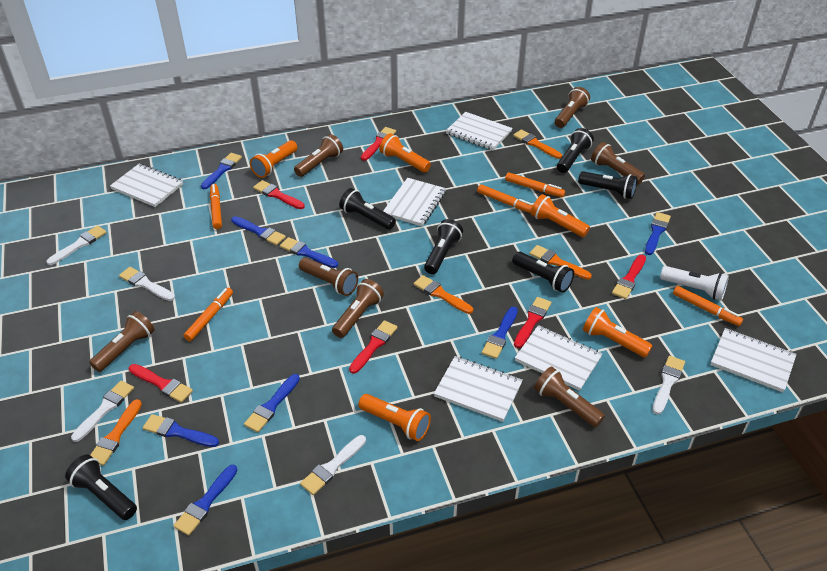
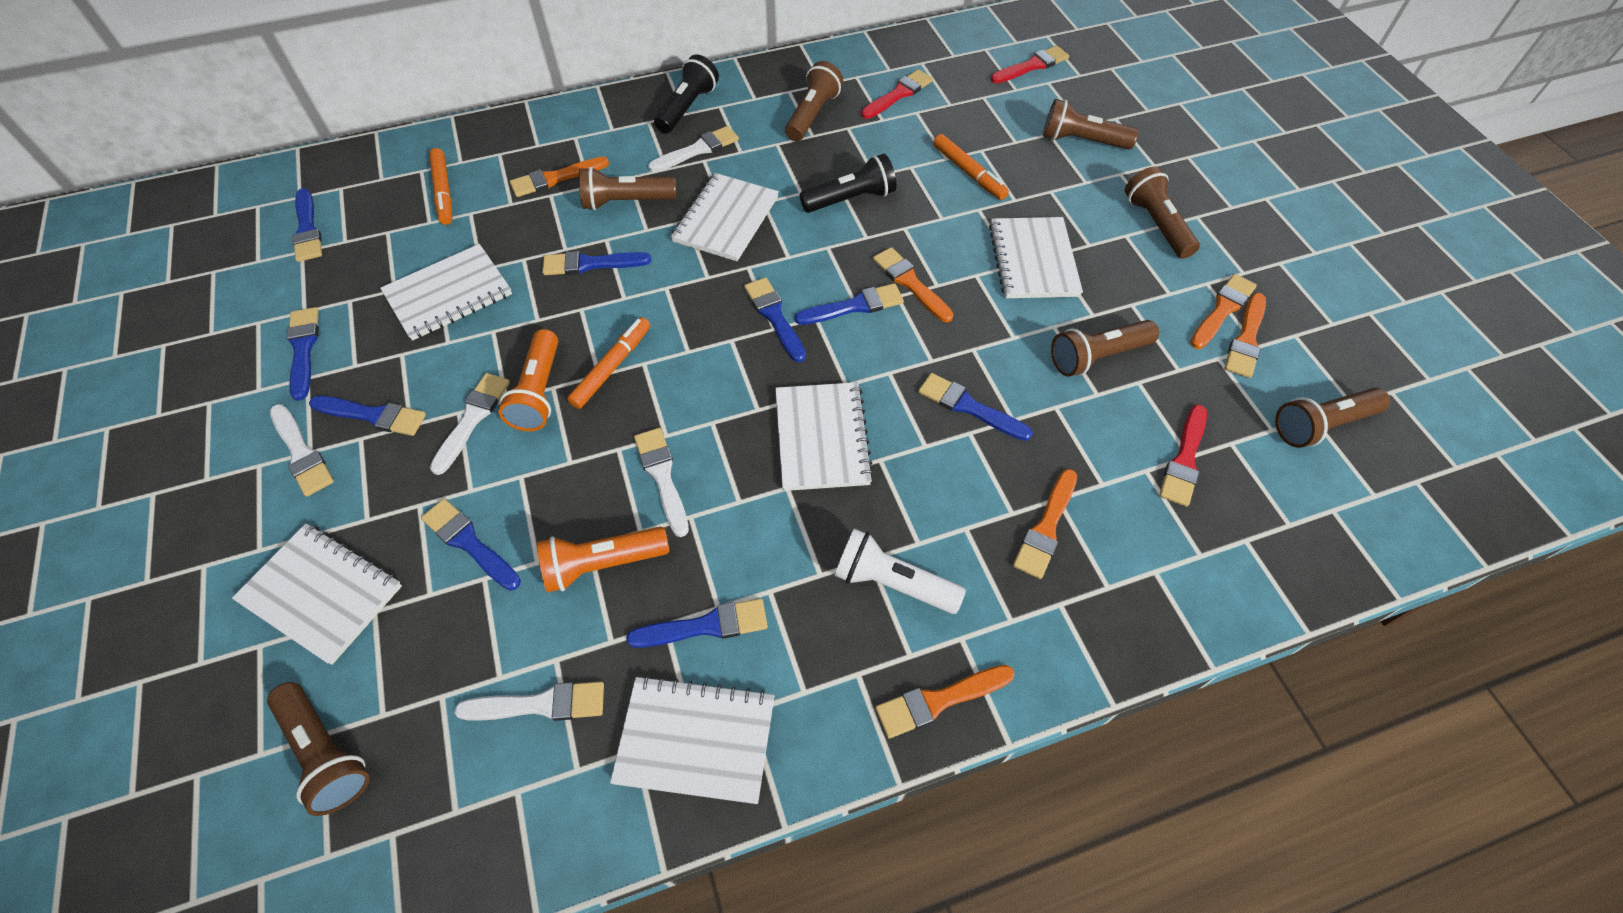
black flashlight: 6 -> 2
blue brush: 8 -> 9
orange brush: 4 -> 6
orange flashlight: 5 -> 2
orange marker: 5 -> 3
red brush: 6 -> 3

